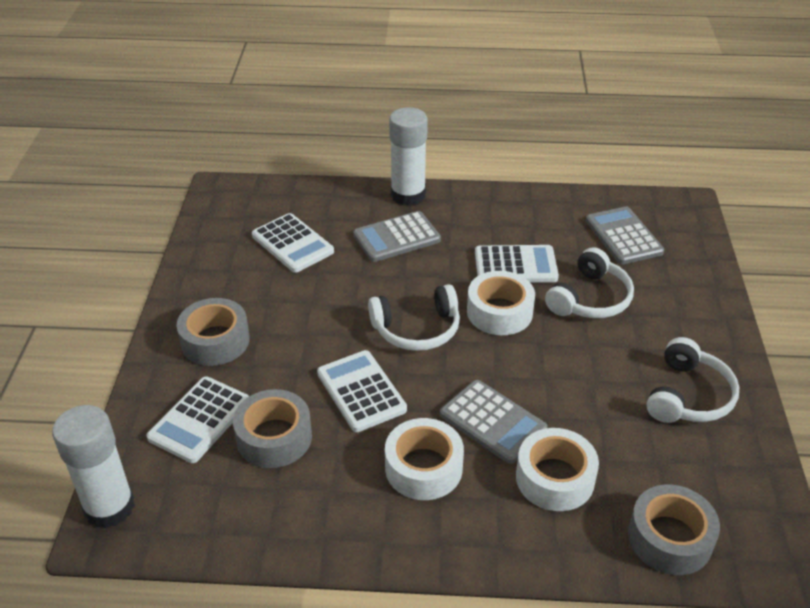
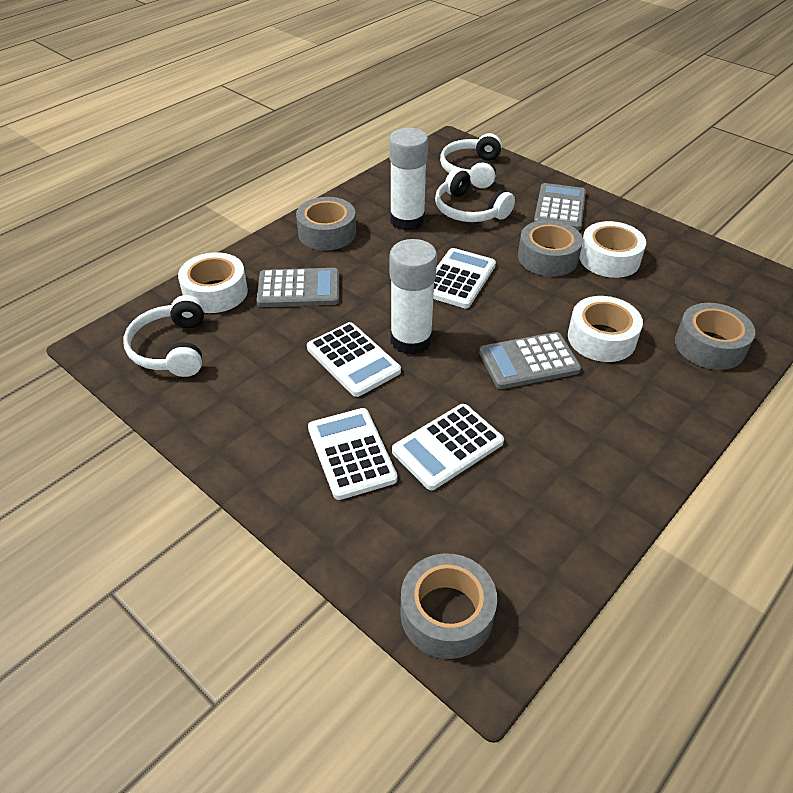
grey tape: 3 -> 4

